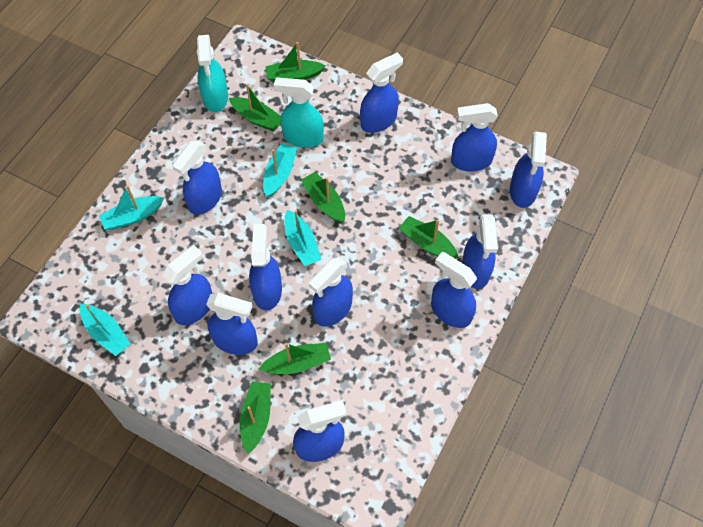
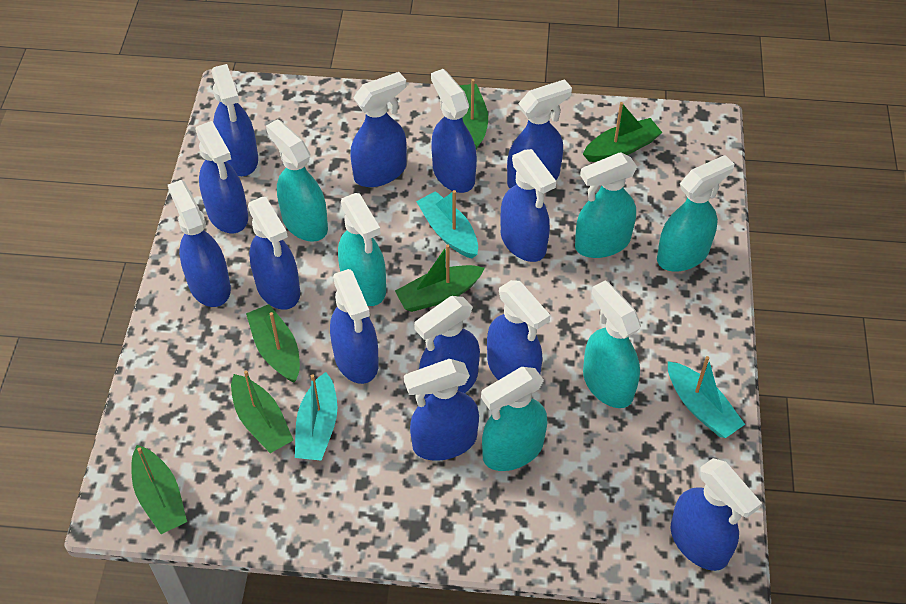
blue spray bottle: 11 -> 13
turquoise boat: 4 -> 3
turquoise spray bottle: 2 -> 6

